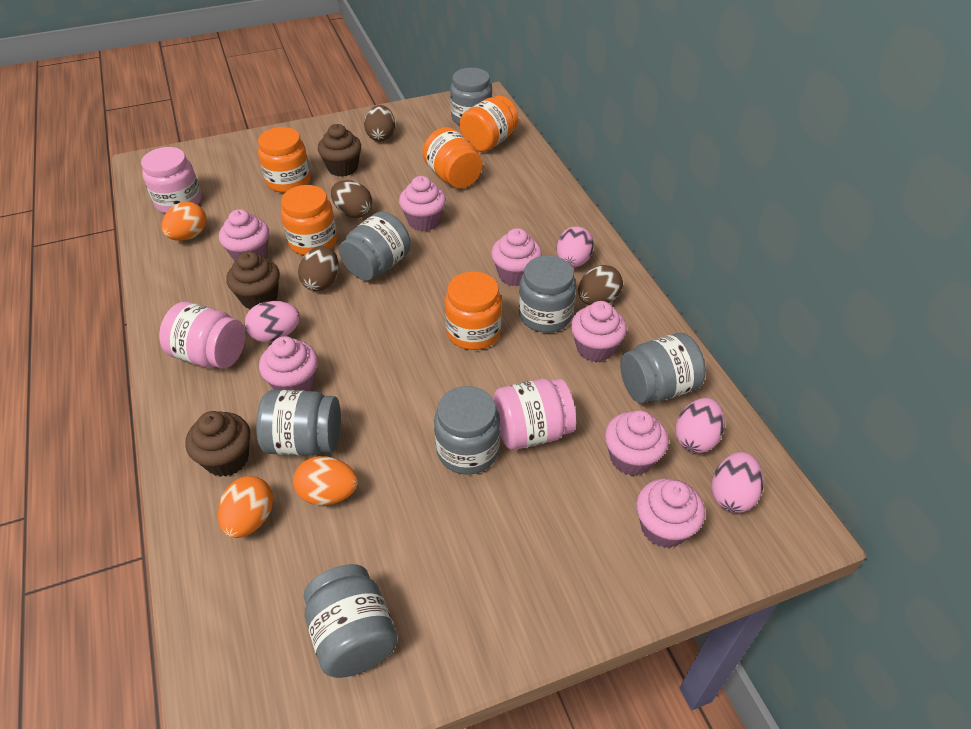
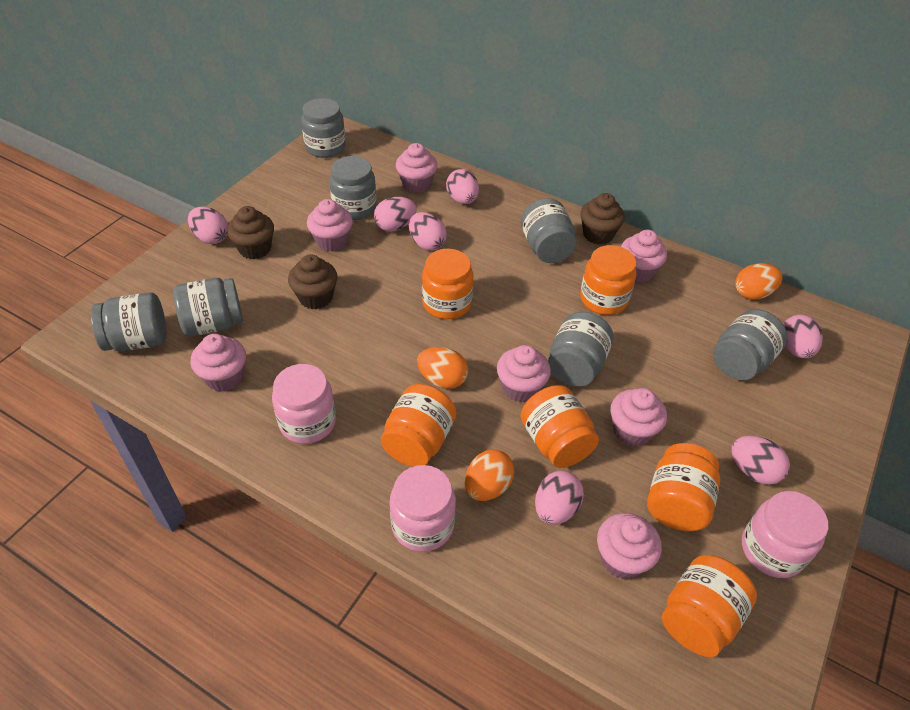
brown egg: 4 -> 0
orange jar: 5 -> 6
pink egg: 4 -> 7

